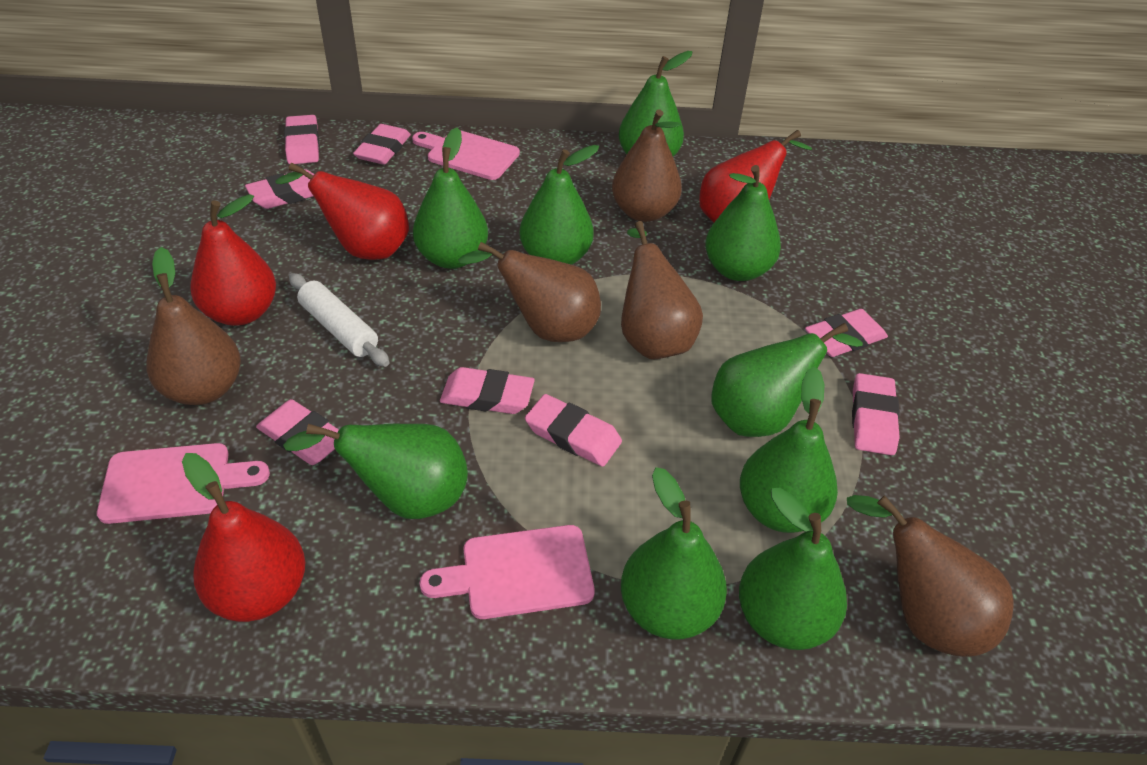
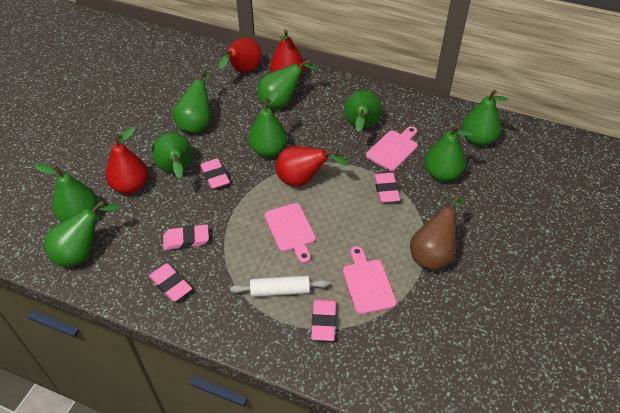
brown pear: 5 -> 1
pink eraser: 8 -> 5

